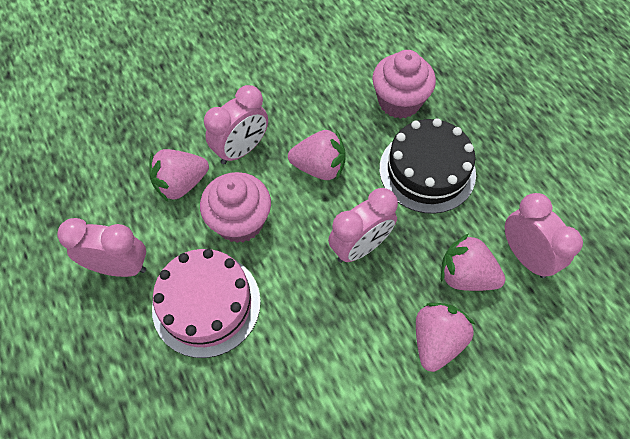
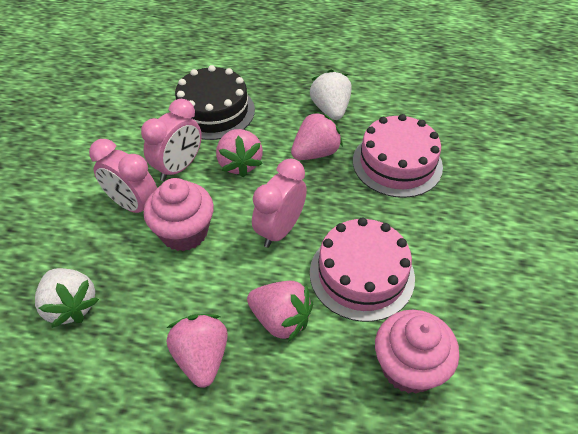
pink cake: 1 -> 2
pink clock: 4 -> 3
white strawberry: 0 -> 2

